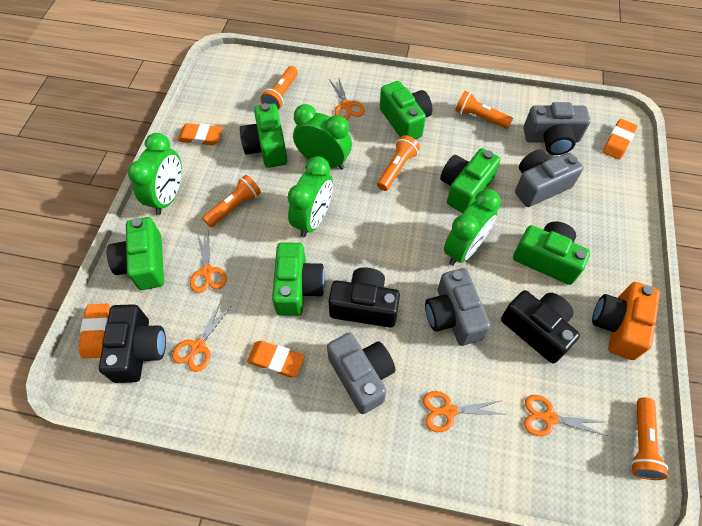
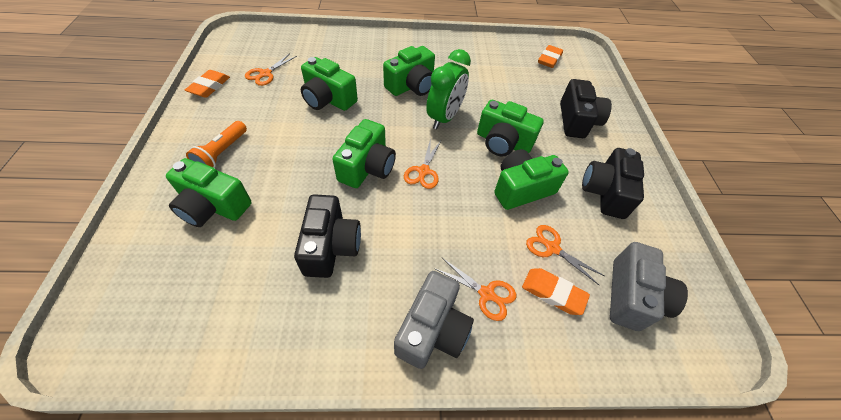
green clock: 4 -> 1
grey camera: 4 -> 2
orange camera: 1 -> 0
orange eraser: 4 -> 3
orange flashlight: 5 -> 1
orange scissors: 5 -> 4

